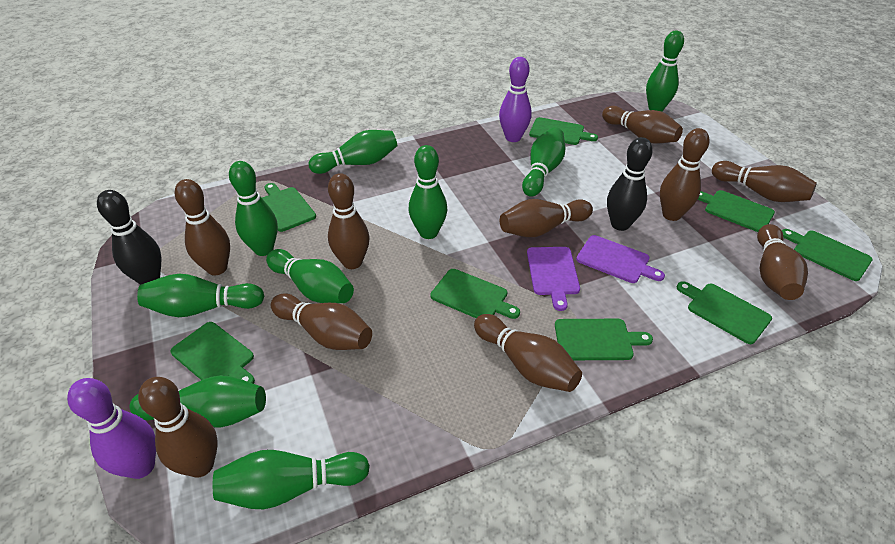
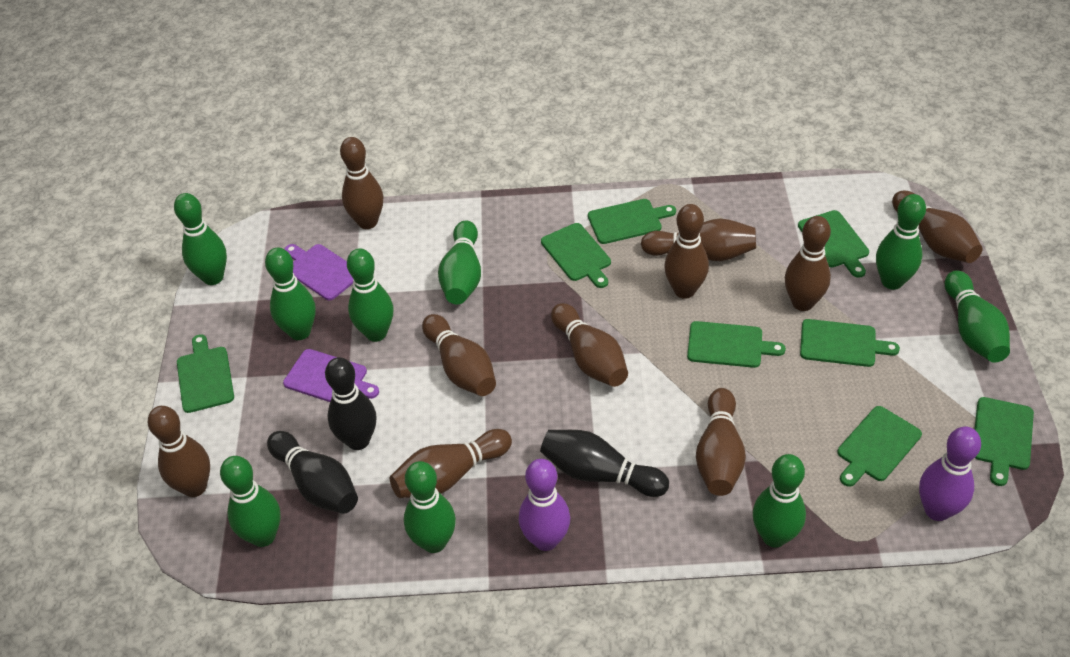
black bowling pin: 2 -> 3

